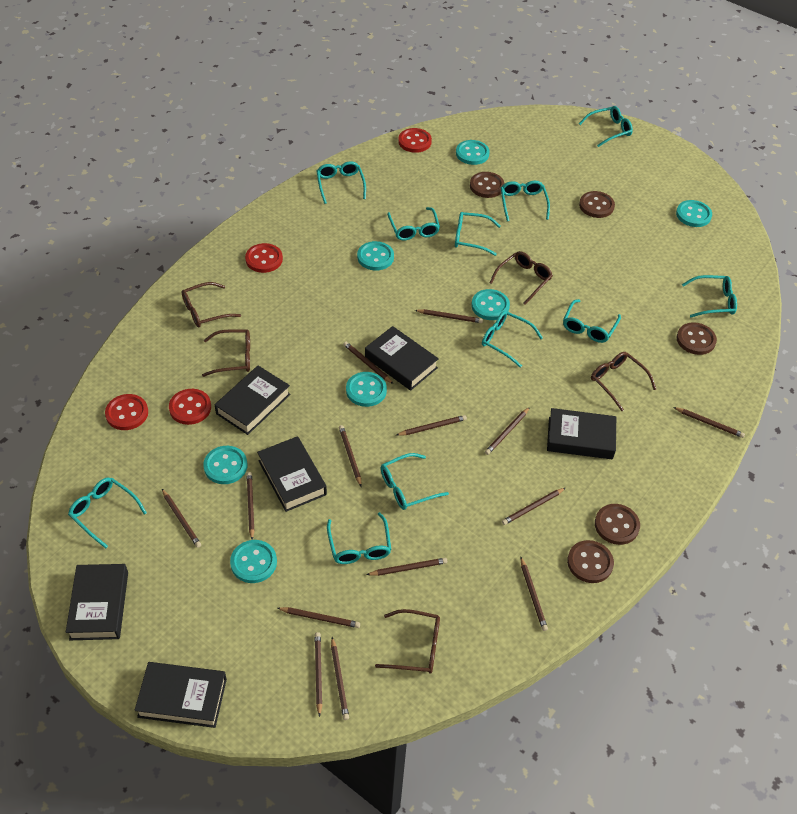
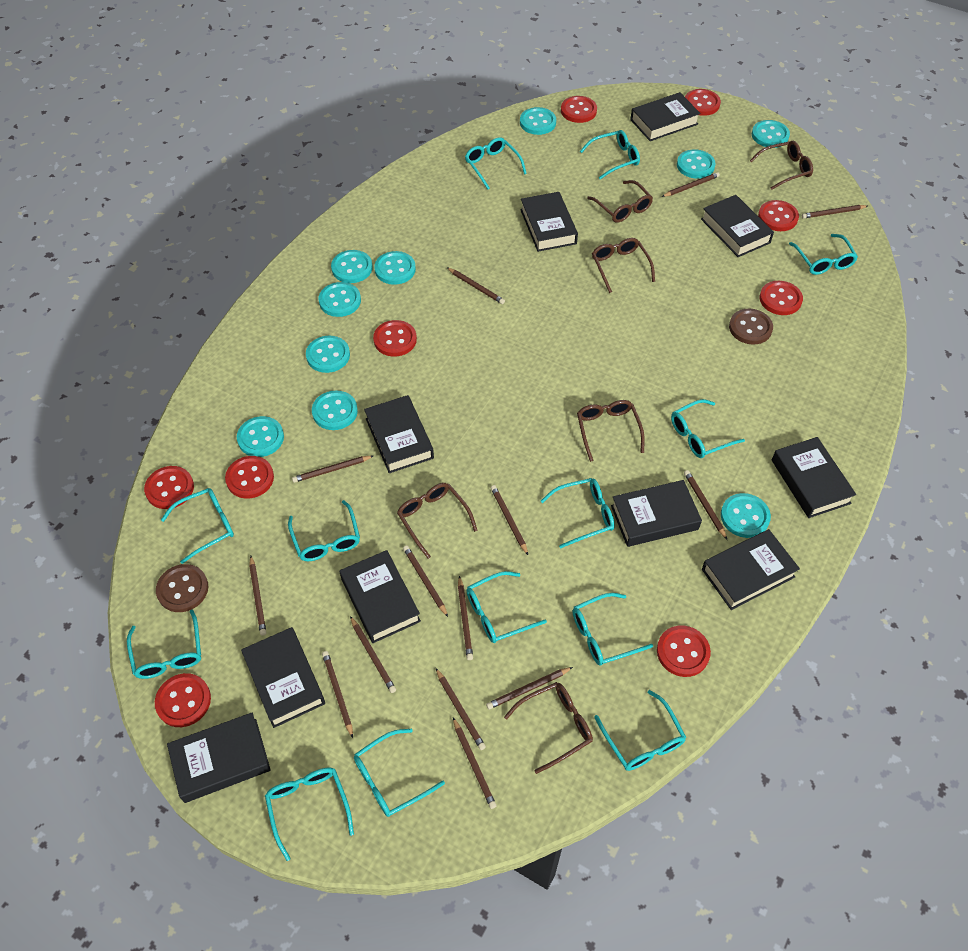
black book: 6 -> 10
brown button: 5 -> 2
brown glasses: 5 -> 6
red button: 4 -> 9
turquoise button: 7 -> 10
turquoise glasses: 11 -> 13

